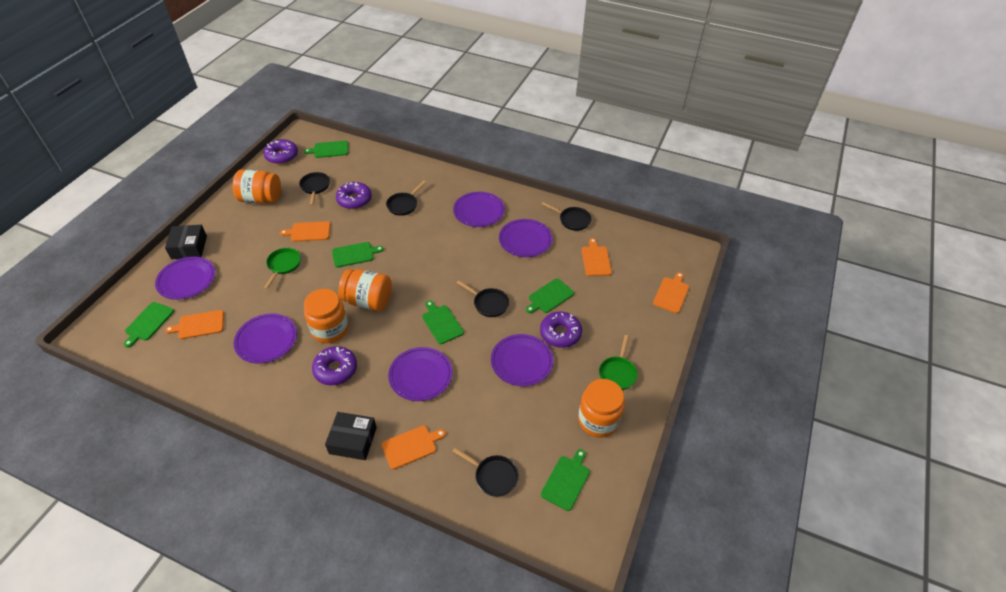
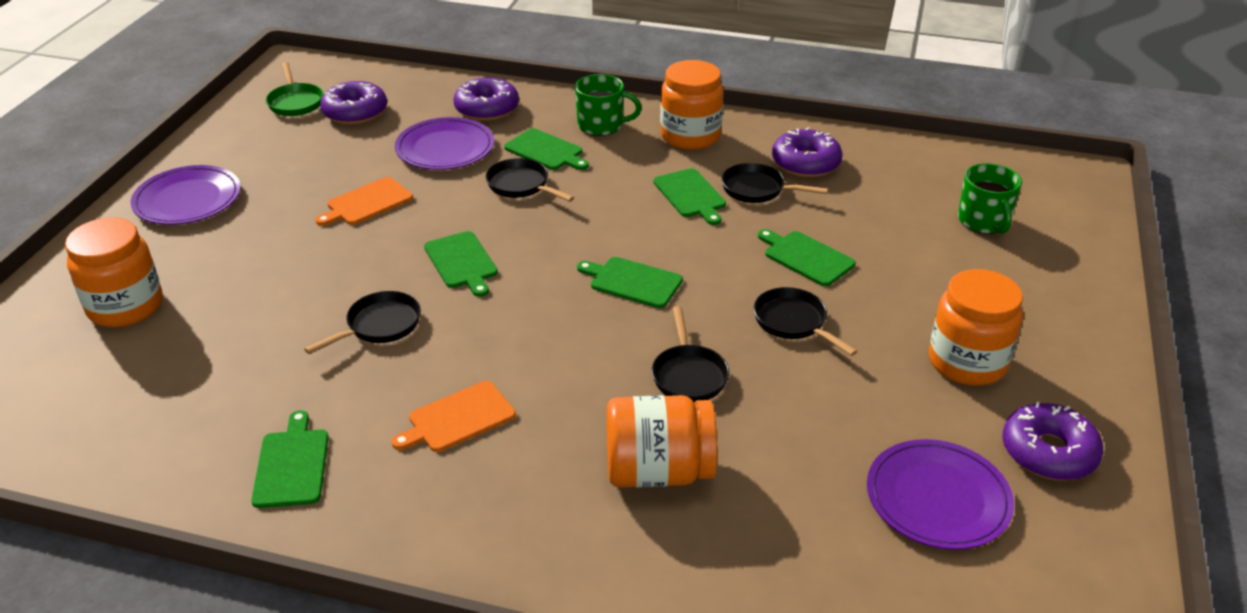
black box: 2 -> 0
green mug: 0 -> 2
green pan: 2 -> 1
orange cutting board: 5 -> 2
purple plate: 6 -> 3

